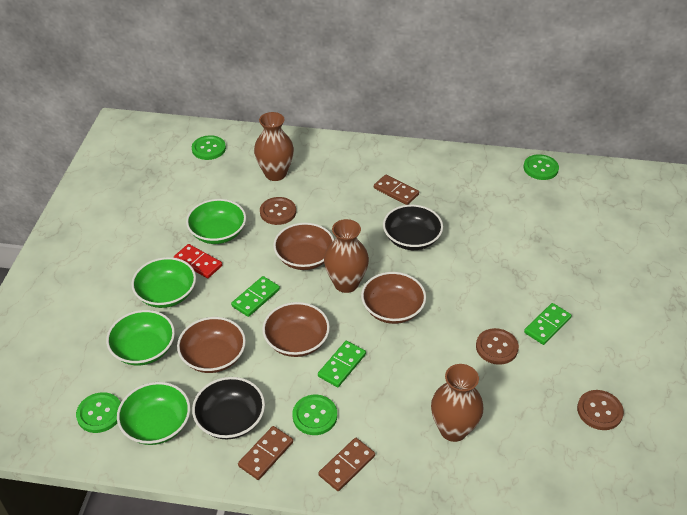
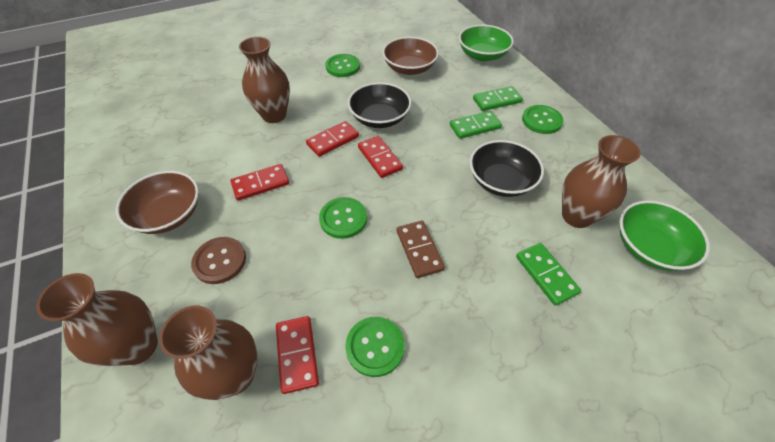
brown bowl: 4 -> 2
brown button: 3 -> 1
brown domino: 3 -> 1
brown vase: 3 -> 4
green bowl: 4 -> 2
red domino: 1 -> 4

